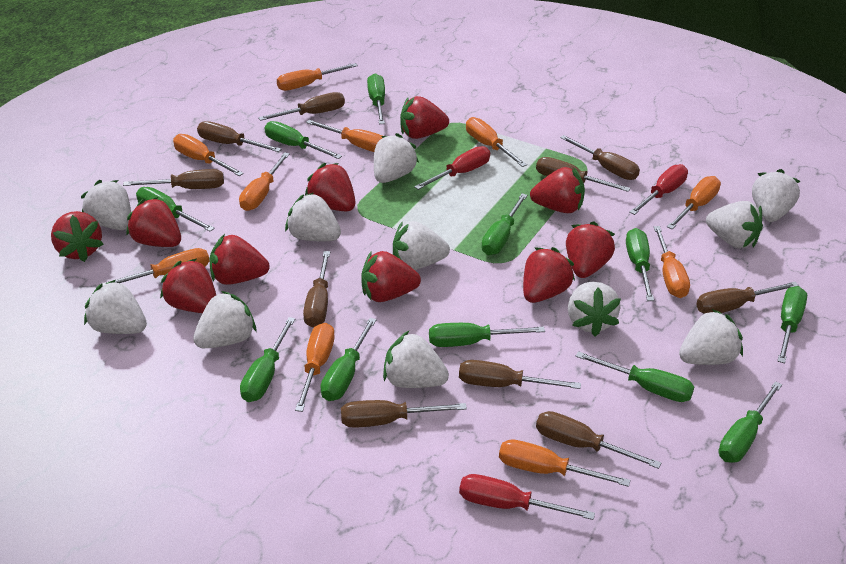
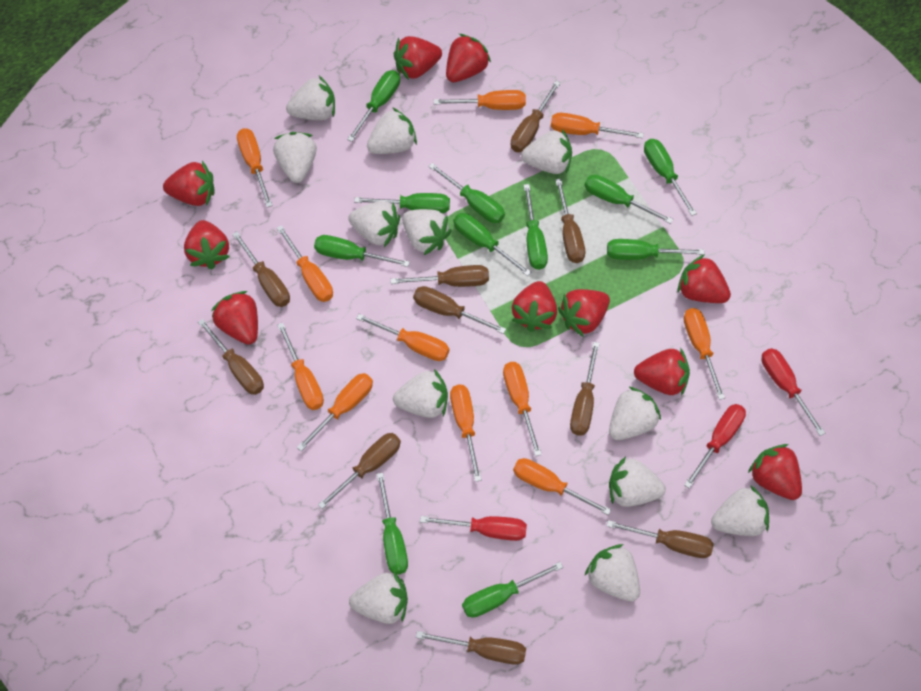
orange screwdriver: 10 -> 11
white strawberry: 11 -> 12

